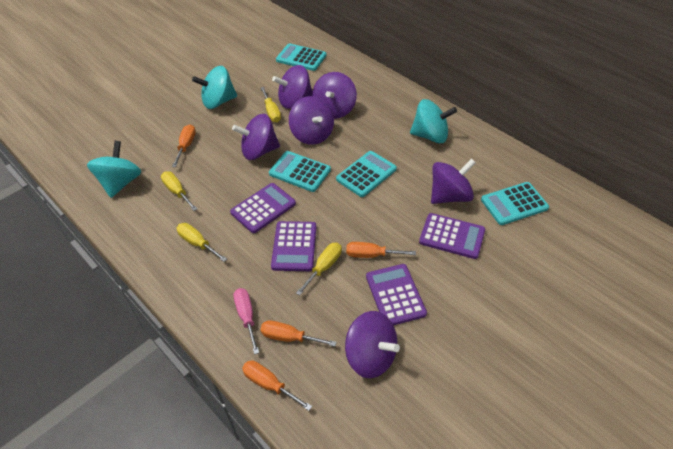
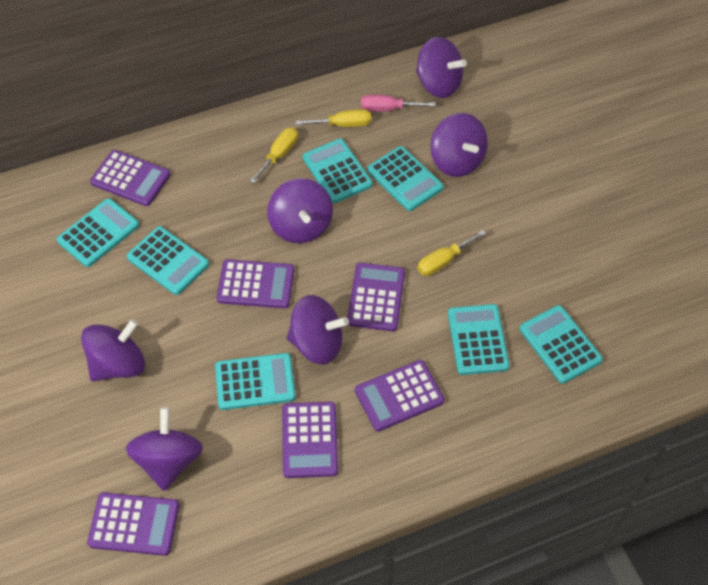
orange screwdriver: 4 -> 0
purple calculator: 4 -> 6
turquoise calculator: 4 -> 7
turquoise spinning top: 3 -> 0
yellow screwdriver: 4 -> 3

